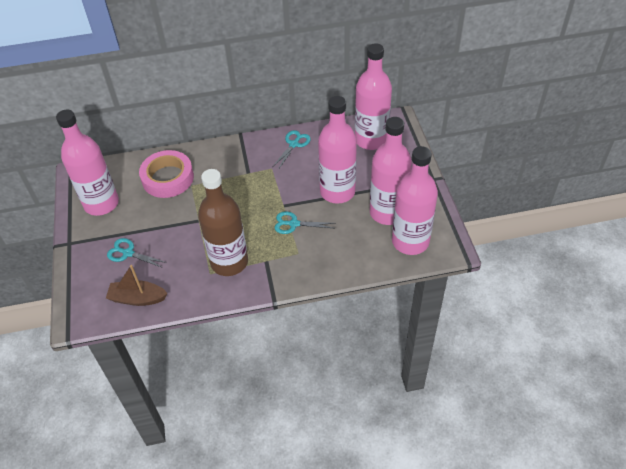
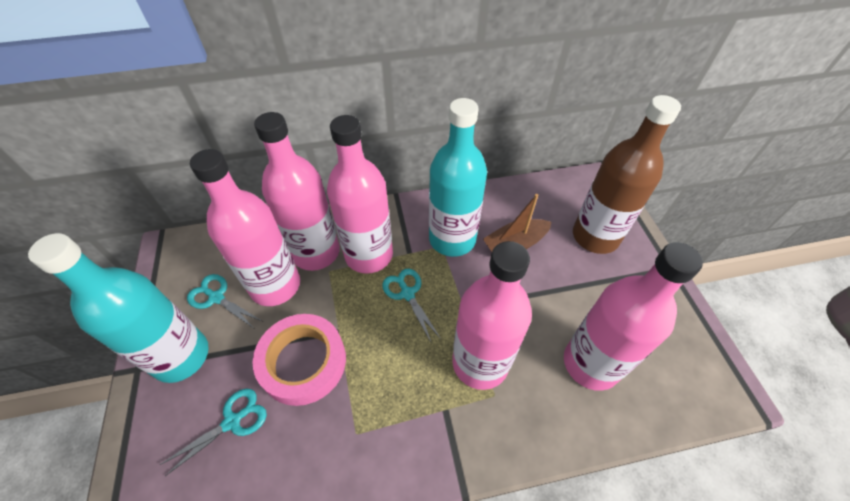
turquoise bottle: 0 -> 2

